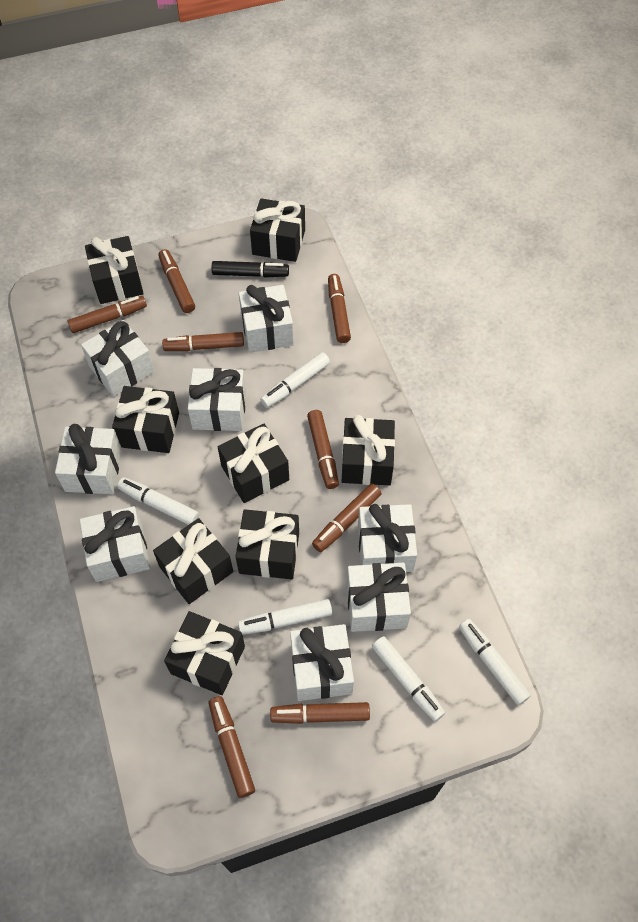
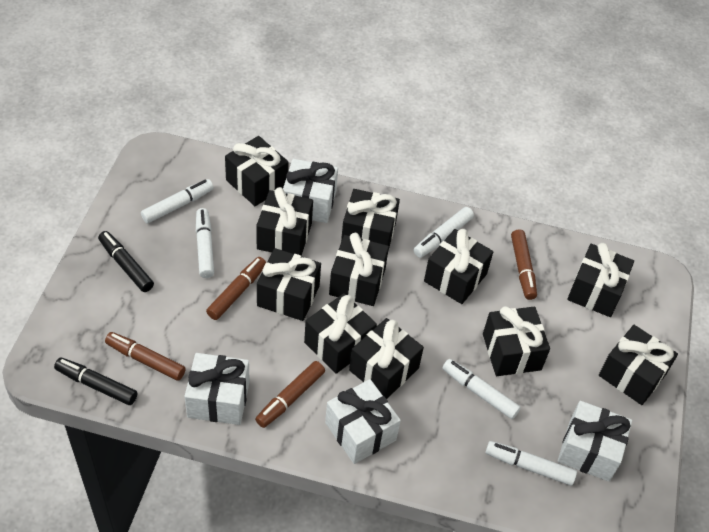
black gift: 8 -> 11
black marker: 1 -> 2
brown marker: 8 -> 4
white gift: 8 -> 4

